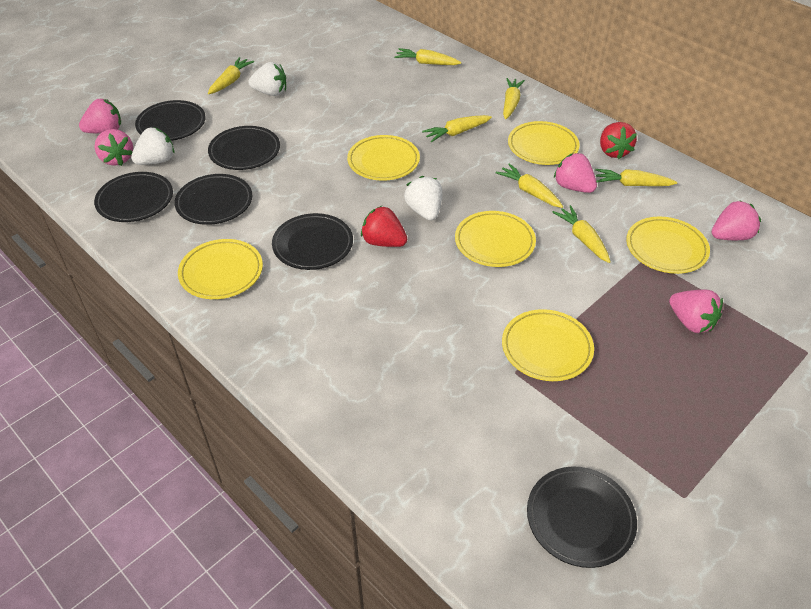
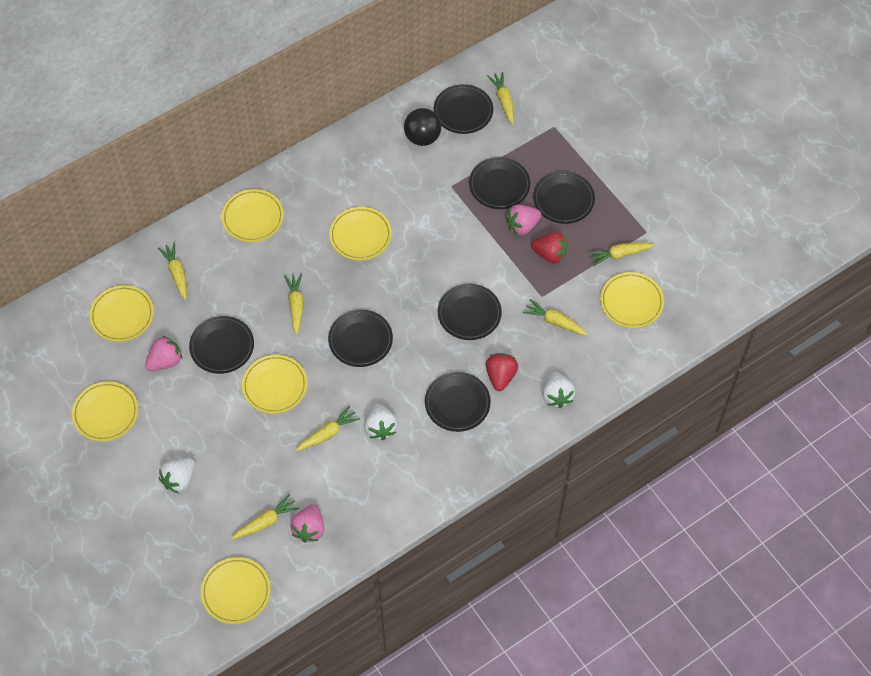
black ball: 0 -> 1
black plate: 6 -> 7
pink strawberry: 5 -> 3
yellow plate: 6 -> 7

